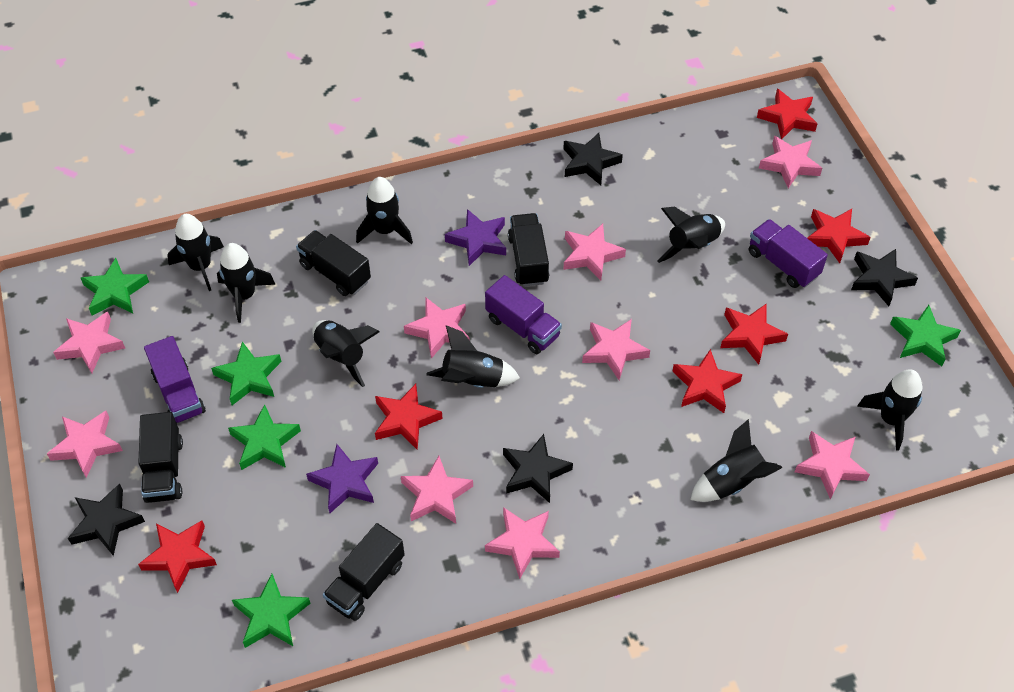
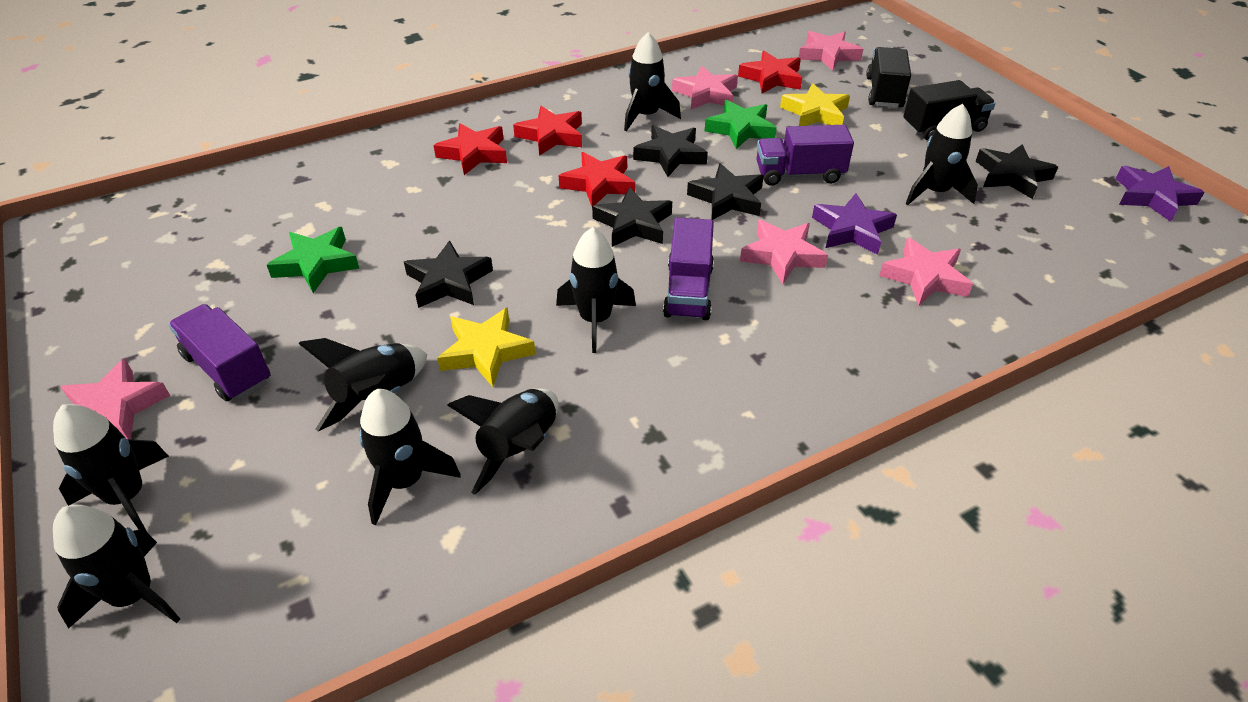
black star: 4 -> 5
black truck: 4 -> 2
green star: 5 -> 2
pink star: 9 -> 5
red star: 6 -> 4
yellow star: 0 -> 2

